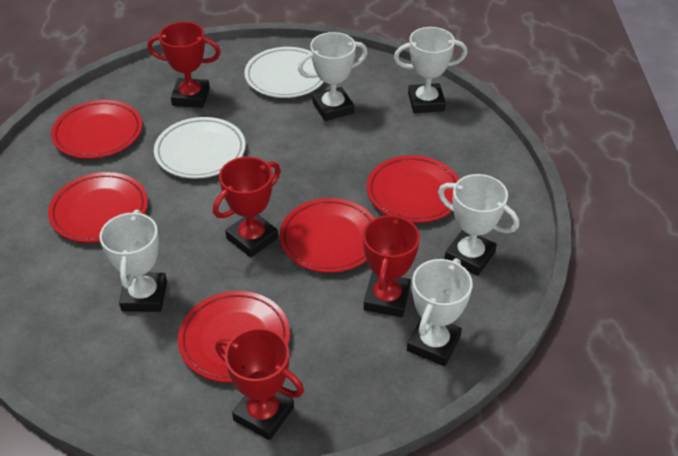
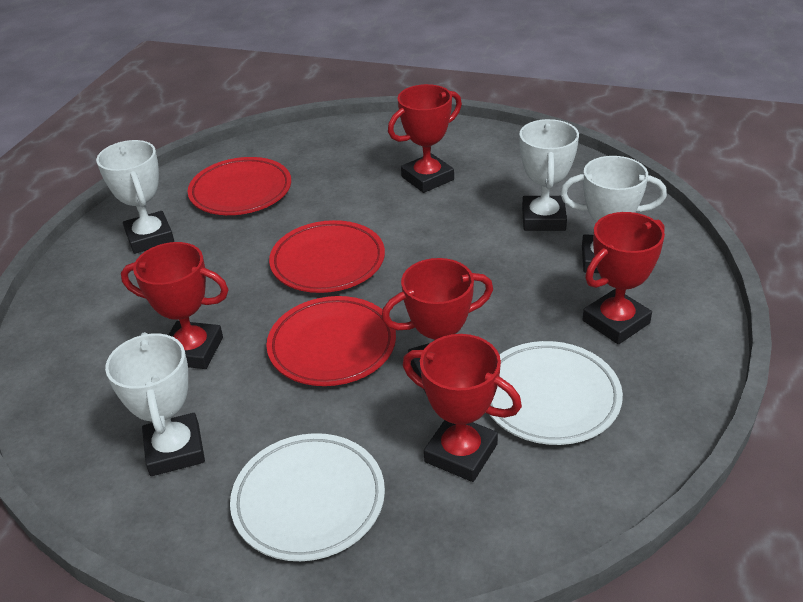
red plate: 5 -> 3
red trophy: 4 -> 5
white trophy: 5 -> 4

